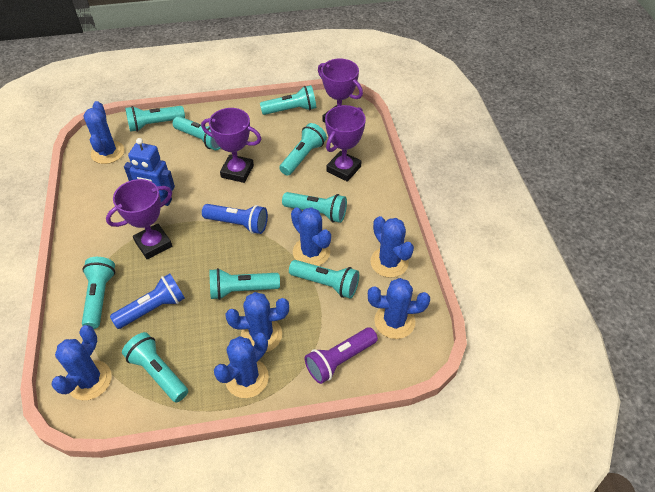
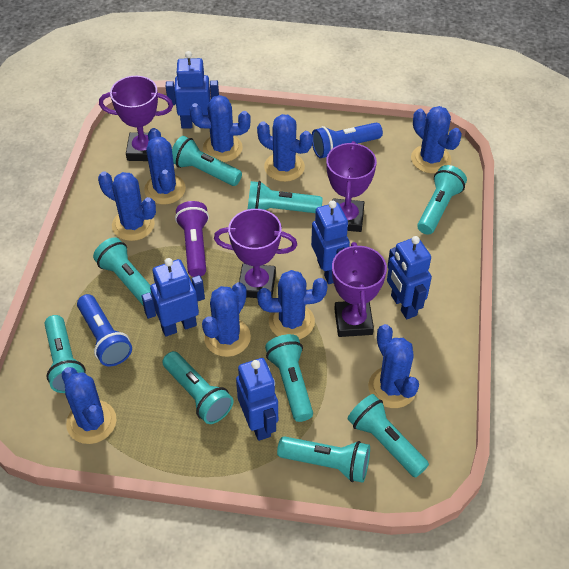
blue cactus: 7 -> 9
blue robot: 1 -> 5

